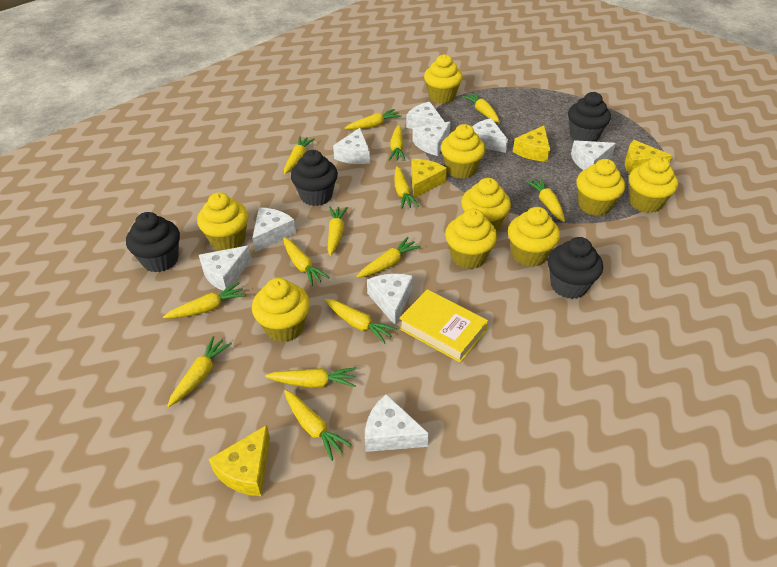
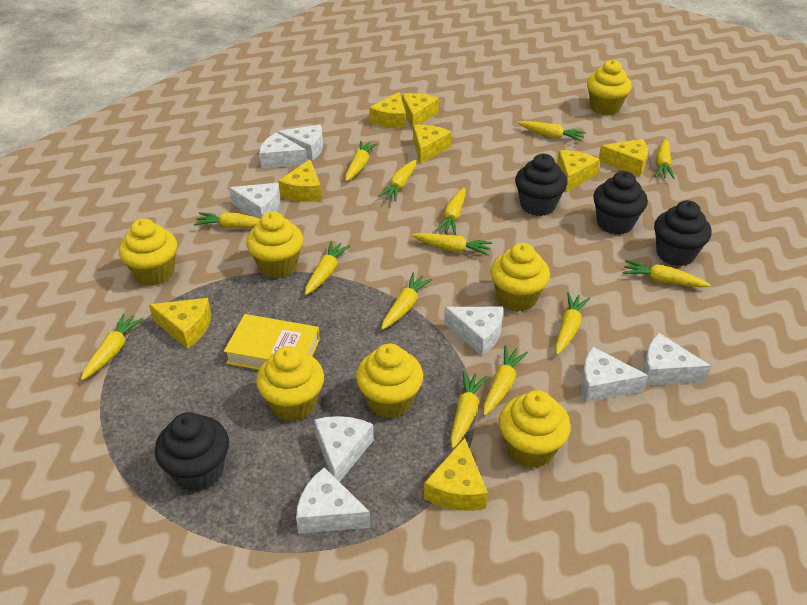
white cheese: 9 -> 8
yellow cheese: 4 -> 8
yellow cupcake: 9 -> 7

